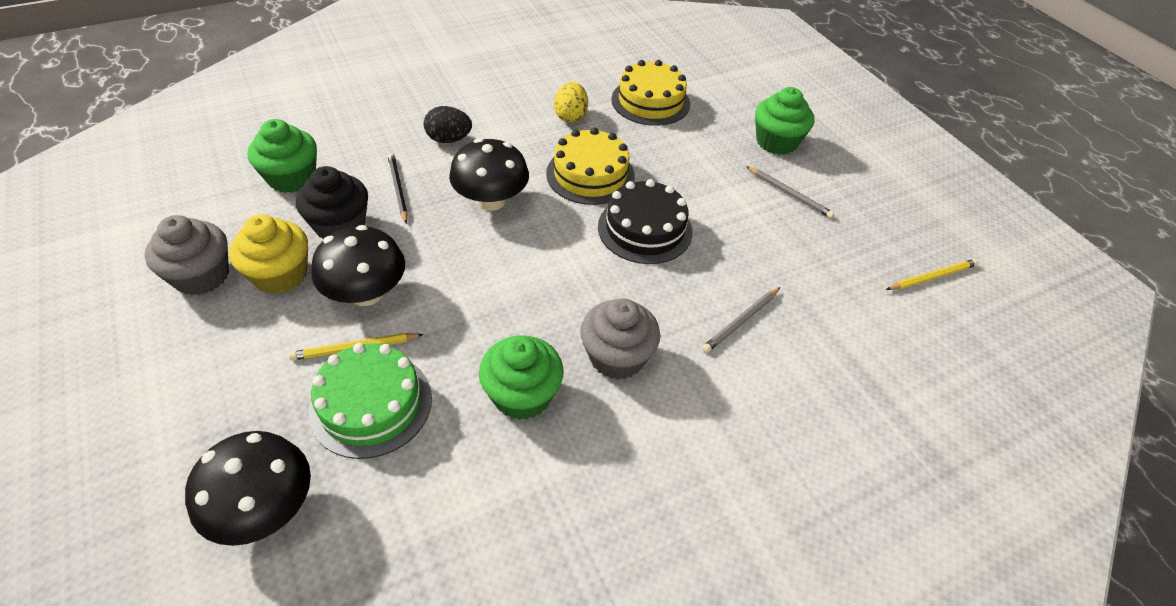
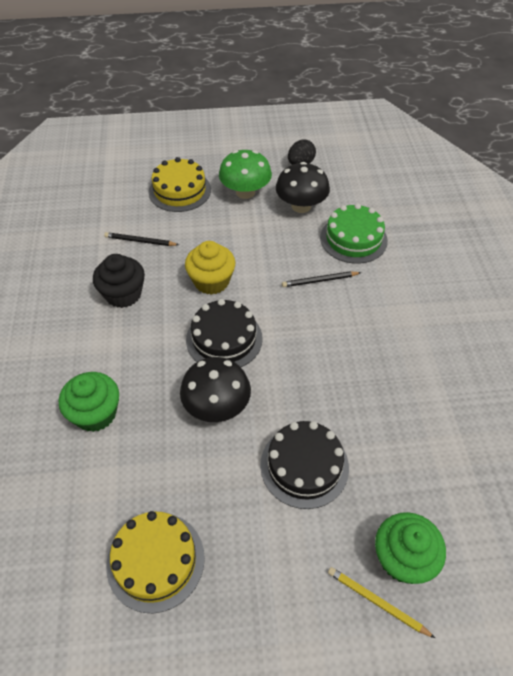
black cake: 1 -> 2
black mushroom: 3 -> 2
black pencil: 1 -> 2
green cupcake: 3 -> 2
green mushroom: 0 -> 1
grey cupcake: 2 -> 0
grey pencil: 2 -> 0
yellow egg: 1 -> 0
yellow pencil: 2 -> 1

